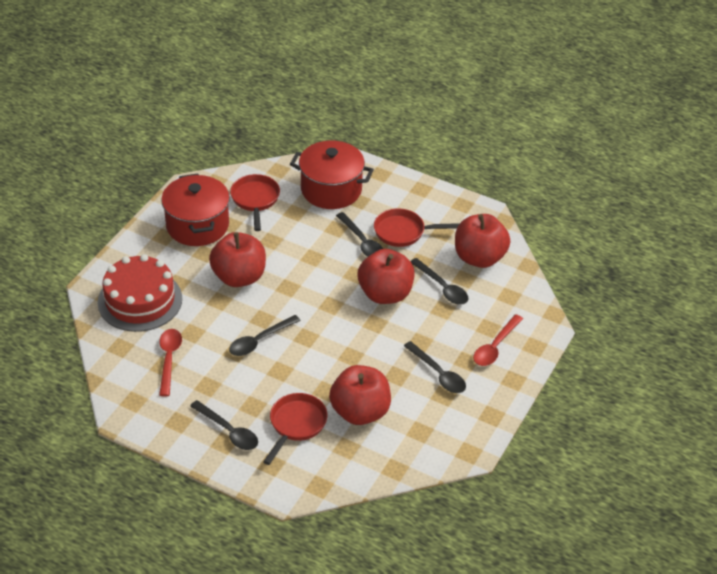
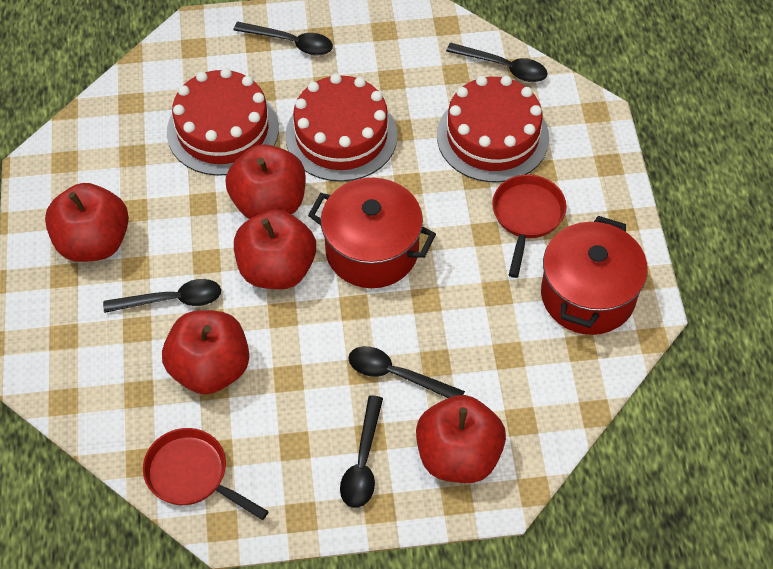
red apple: 4 -> 5
red cake: 1 -> 3
red pan: 3 -> 2
red spoon: 2 -> 0

